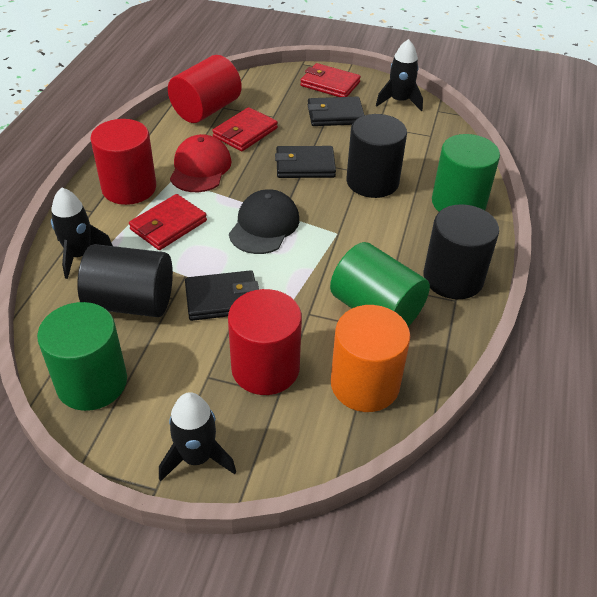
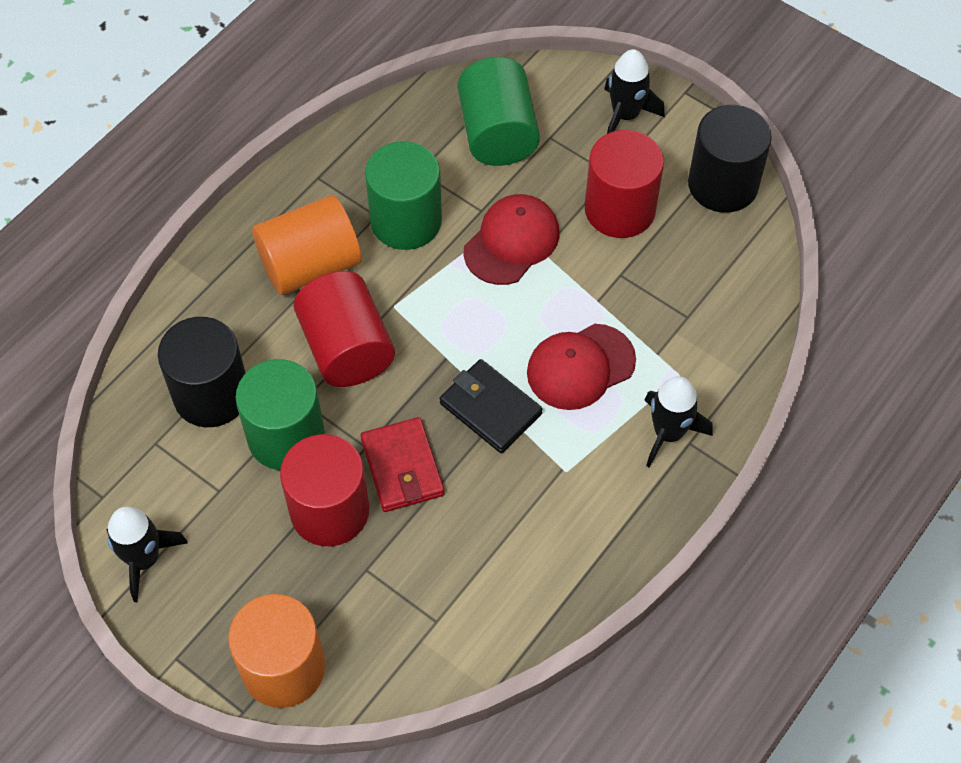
black cap: 1 -> 0
black cylinder: 3 -> 2
black wallet: 3 -> 1
orange cylinder: 1 -> 2
red cap: 1 -> 2
red wallet: 3 -> 1

